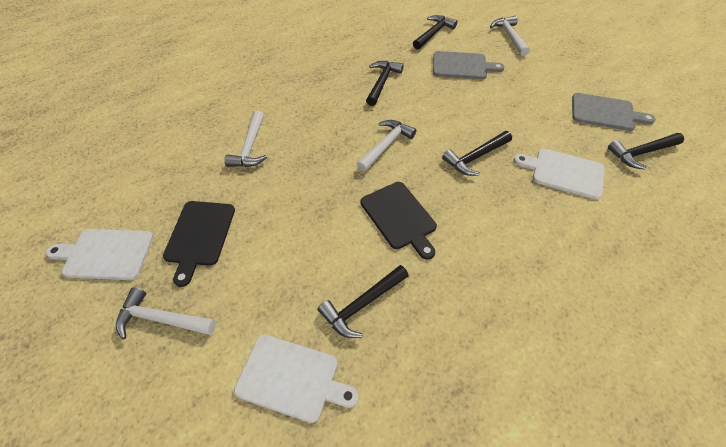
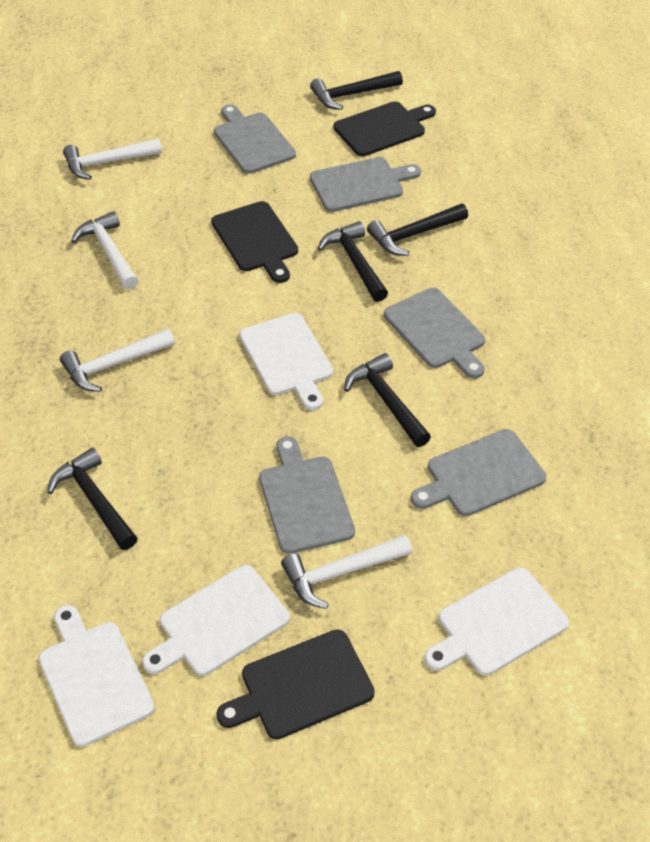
black cutting board: 2 -> 3
grey cutting board: 2 -> 5
white cutting board: 3 -> 4

